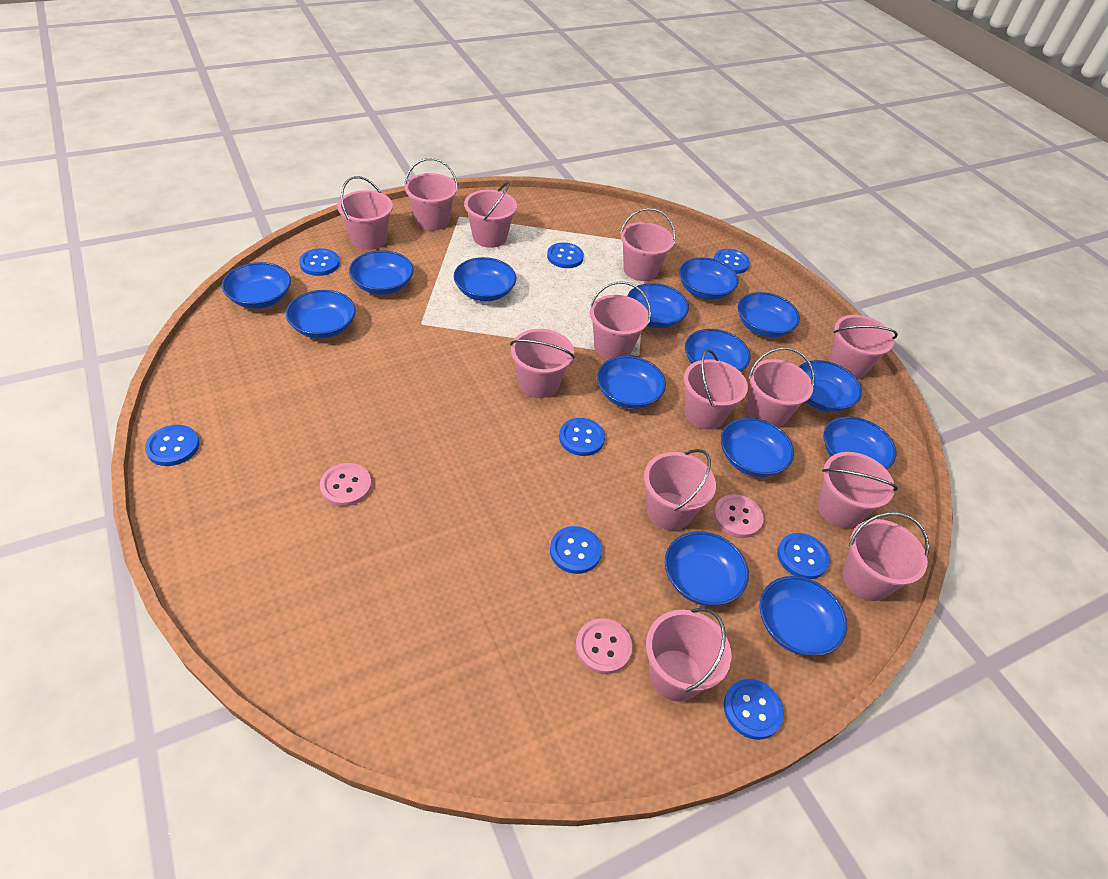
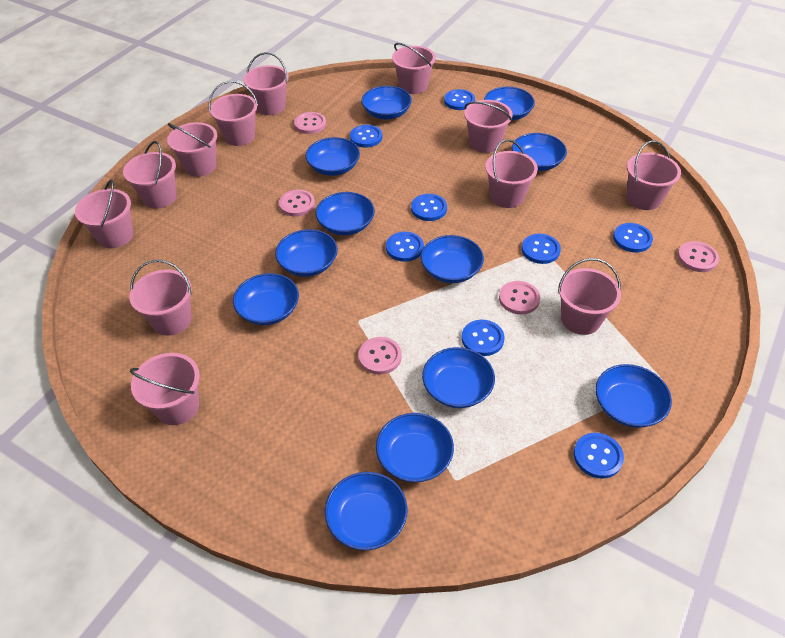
blue bowl: 14 -> 12
pink bucket: 13 -> 12
pink button: 3 -> 5

